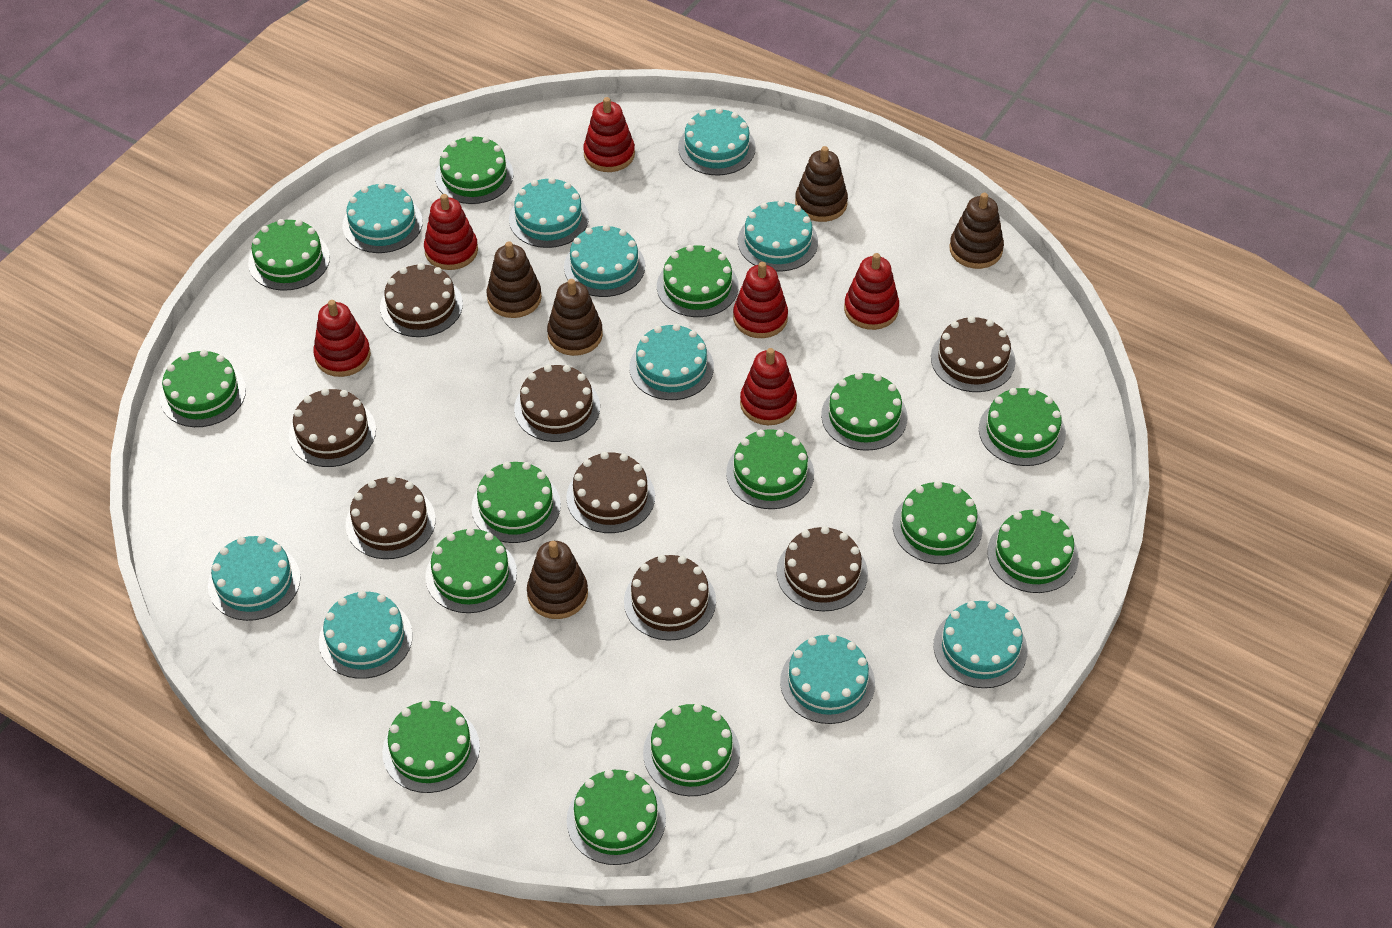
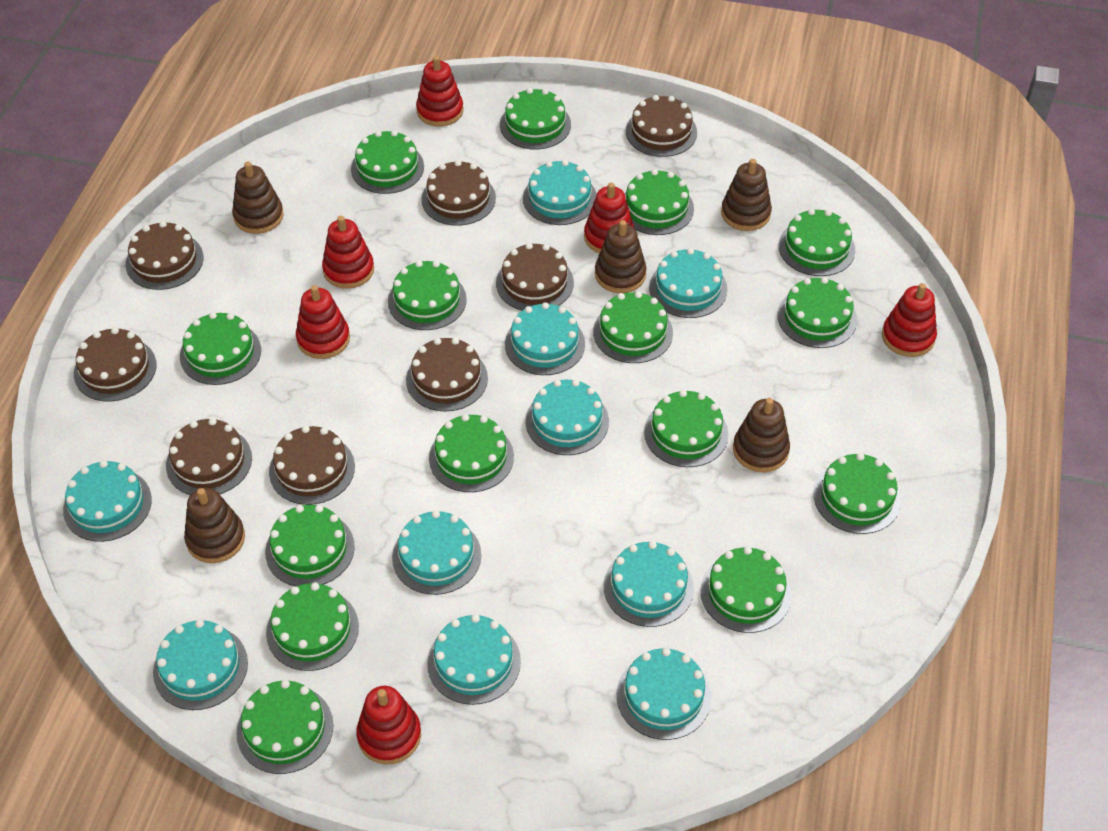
green cake: 14 -> 15

